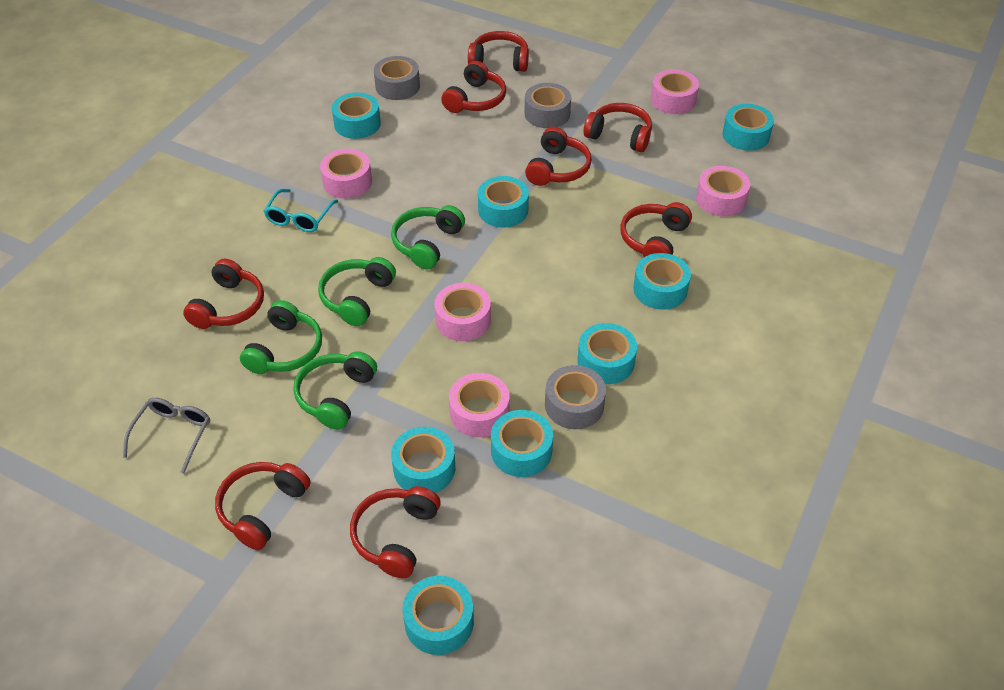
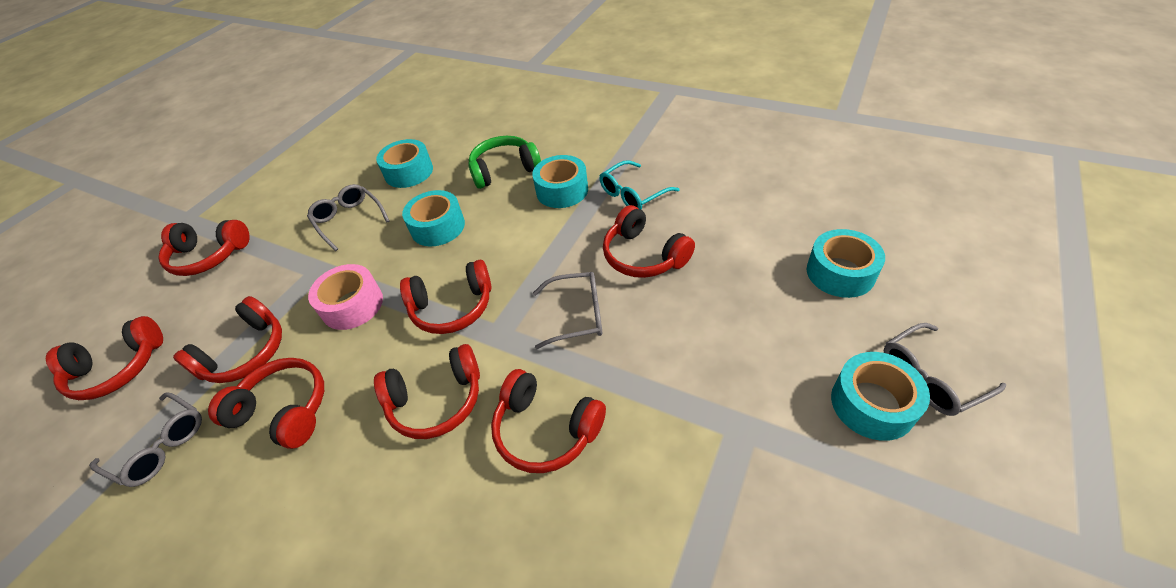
green headphones: 4 -> 1
grey glasses: 1 -> 4
grey tape: 3 -> 0
pink tape: 5 -> 1
turquoise tape: 8 -> 5

